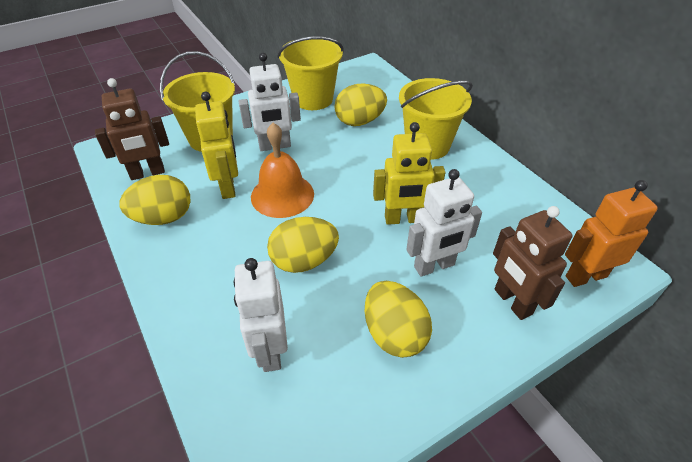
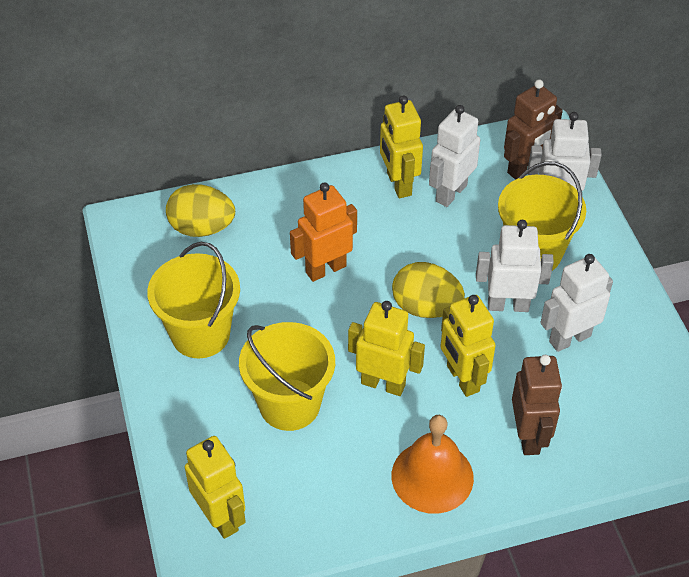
white robot: 3 -> 4
yellow egg: 4 -> 2
yellow robot: 2 -> 4

